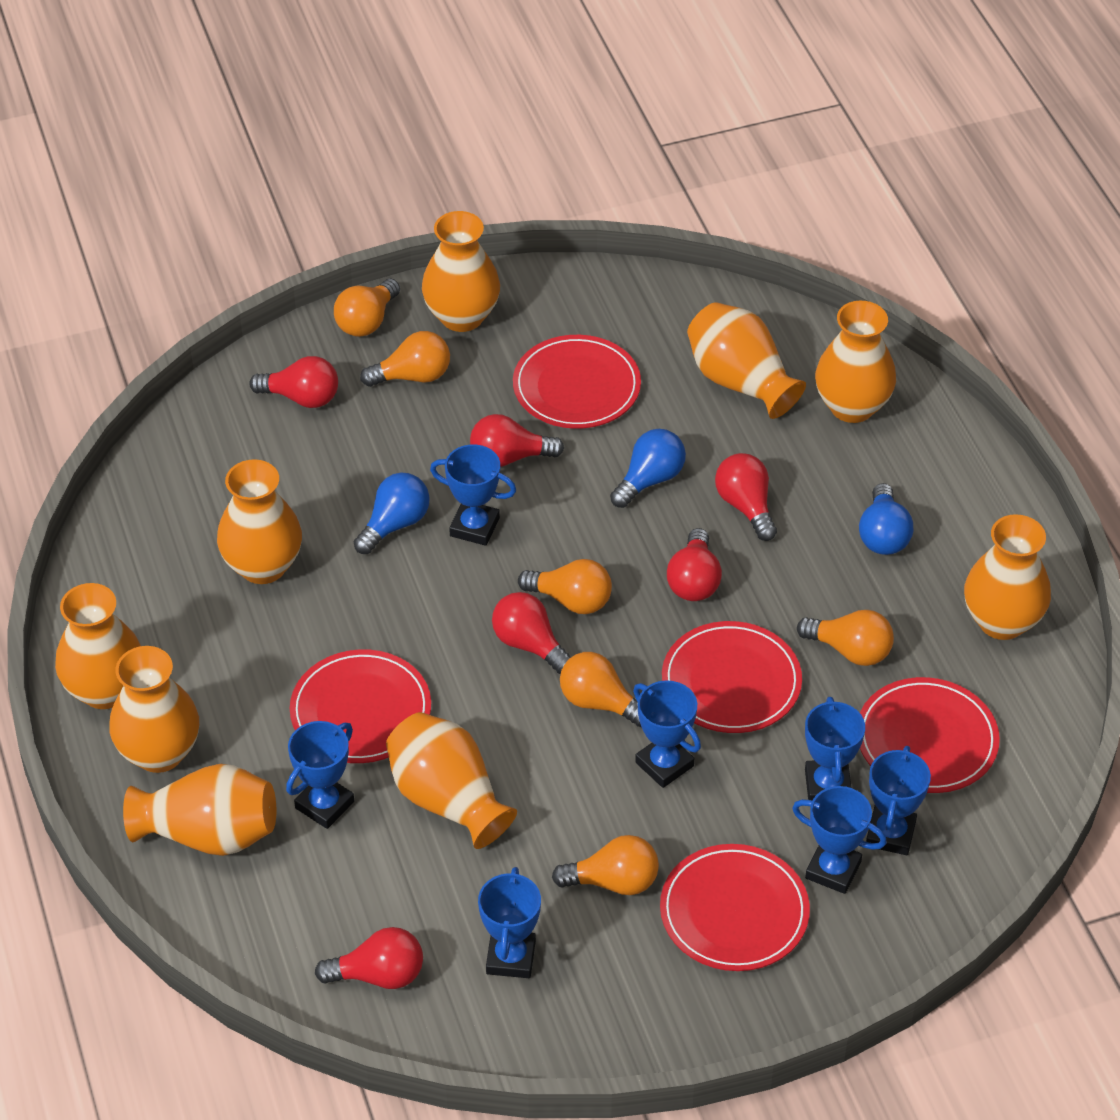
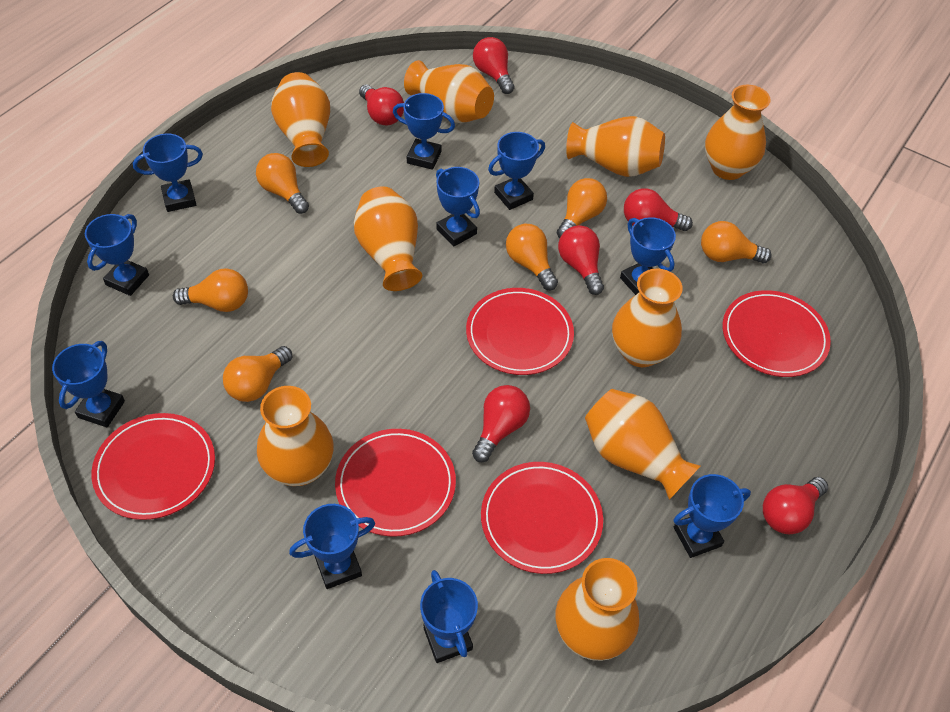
blue light bulb: 3 -> 0
blue trophy: 7 -> 10

